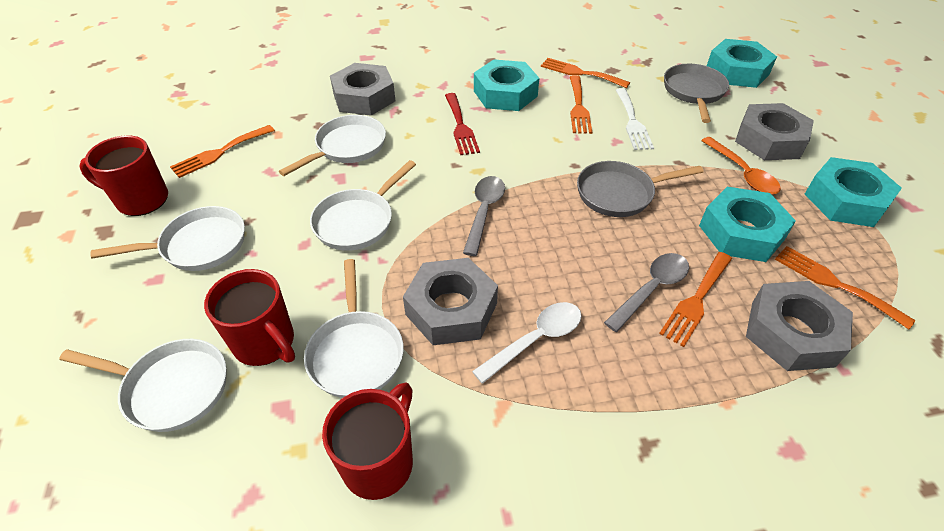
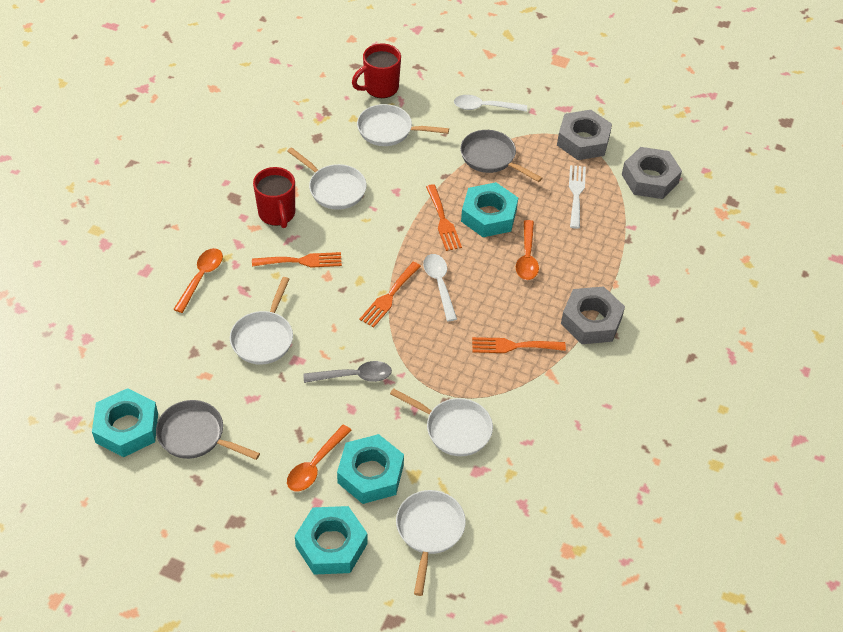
grey nut: 4 -> 3
grey spoon: 2 -> 1
orange fork: 5 -> 4
orange spoon: 1 -> 3
red fork: 1 -> 0
red mug: 3 -> 2
white spoon: 1 -> 2

